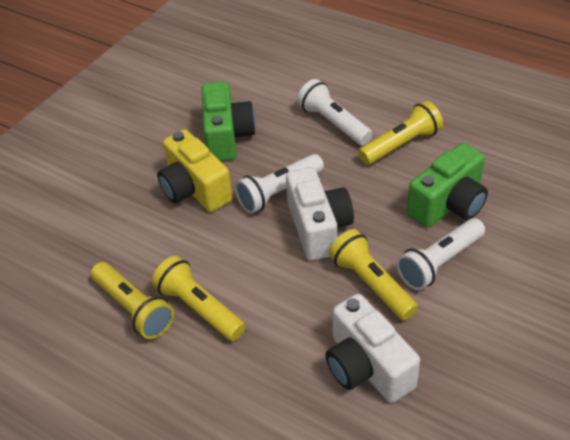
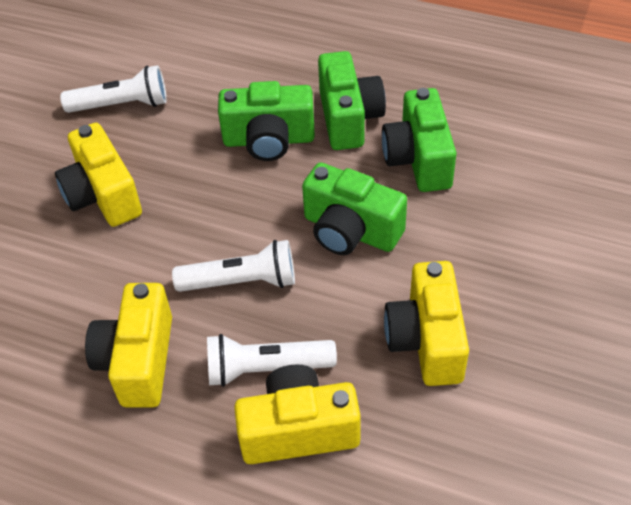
green camera: 2 -> 4
white camera: 2 -> 0
yellow camera: 1 -> 4
yellow flashlight: 4 -> 0

